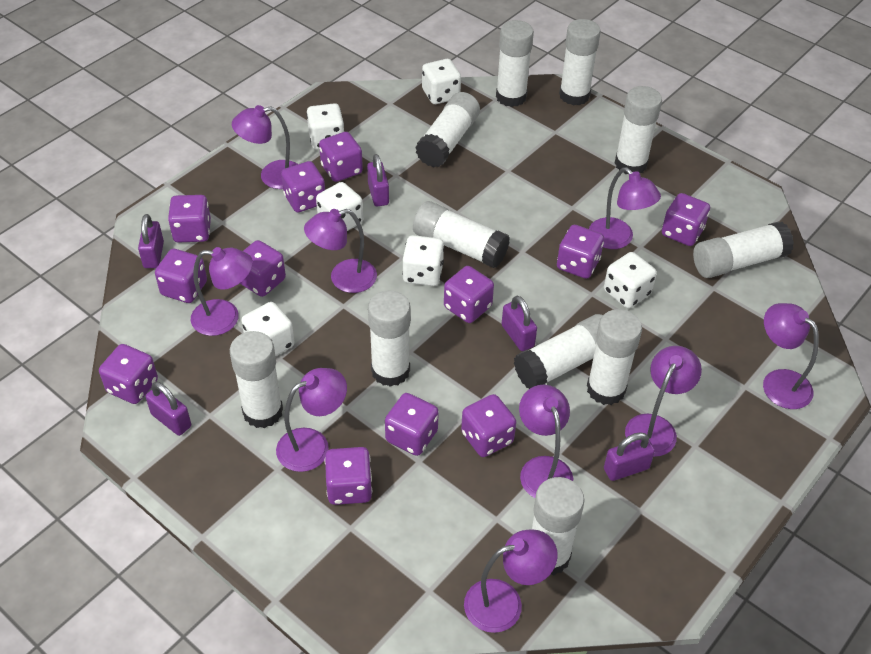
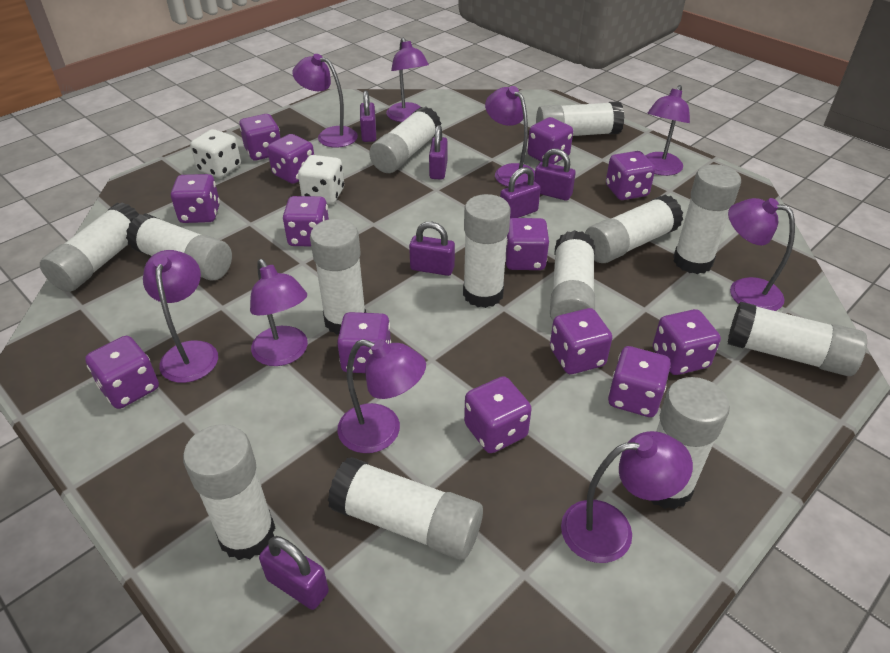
purple dice: 12 -> 13
purple padlock: 5 -> 6
white dice: 6 -> 2
white glue stick: 11 -> 13

